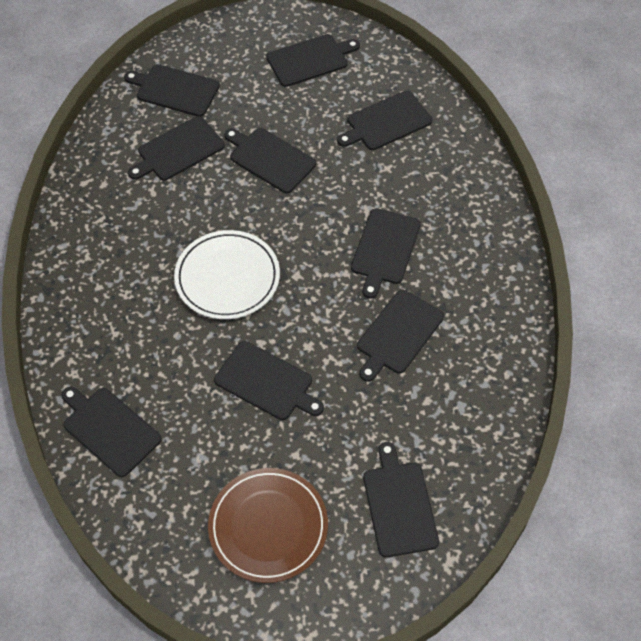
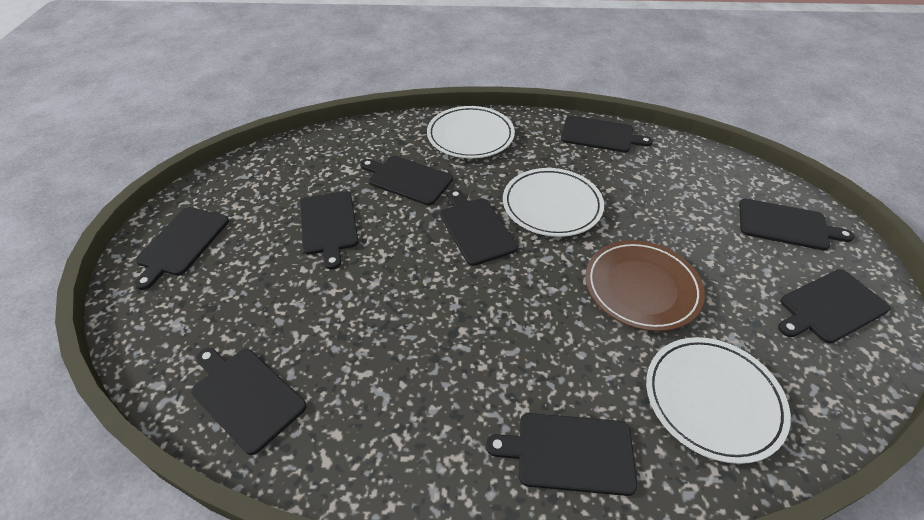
black cutting board: 10 -> 9
white plate: 1 -> 3

